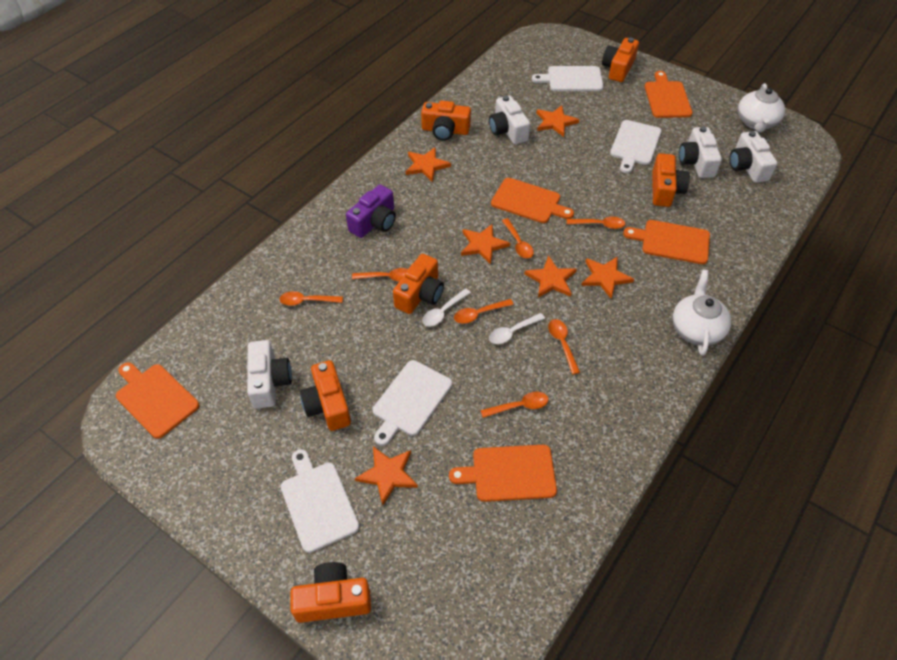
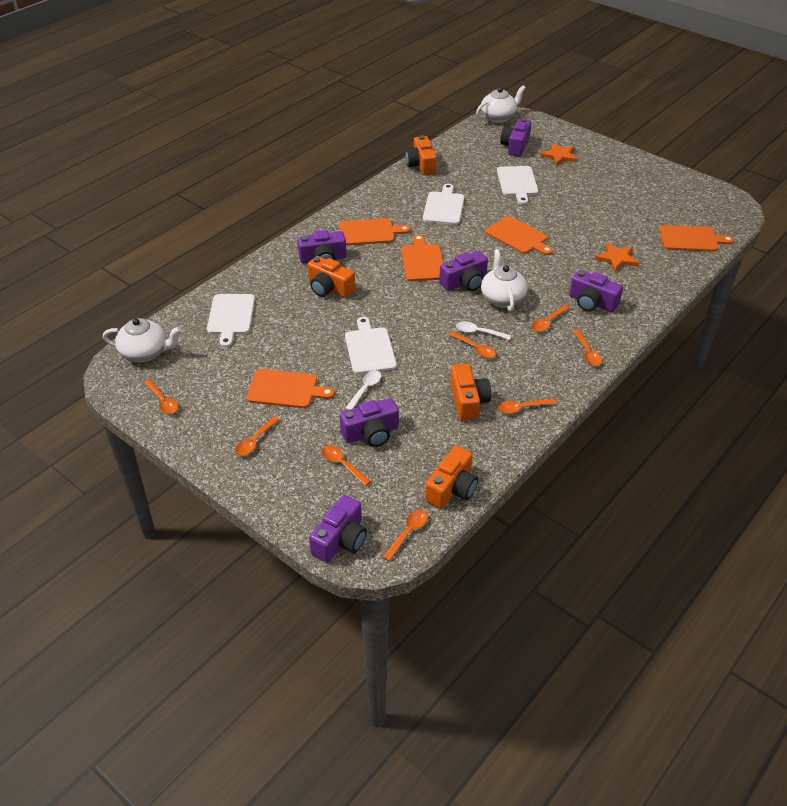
orange camera: 6 -> 4
orange spoon: 7 -> 8
orange star: 6 -> 2
purple camera: 1 -> 6
white camera: 4 -> 0
white teapot: 2 -> 3

